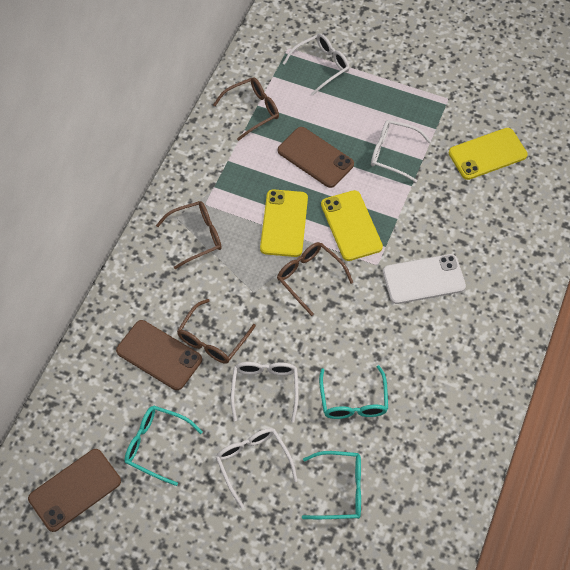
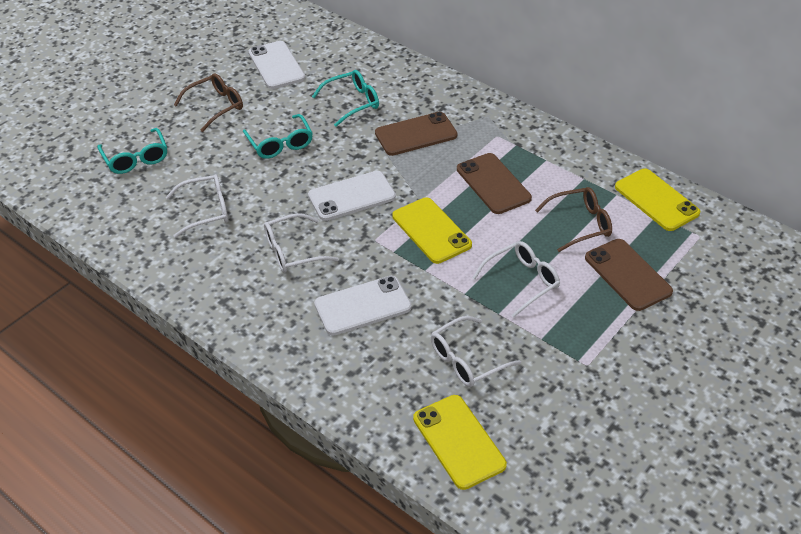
brown glasses: 4 -> 2
white phone: 1 -> 3

